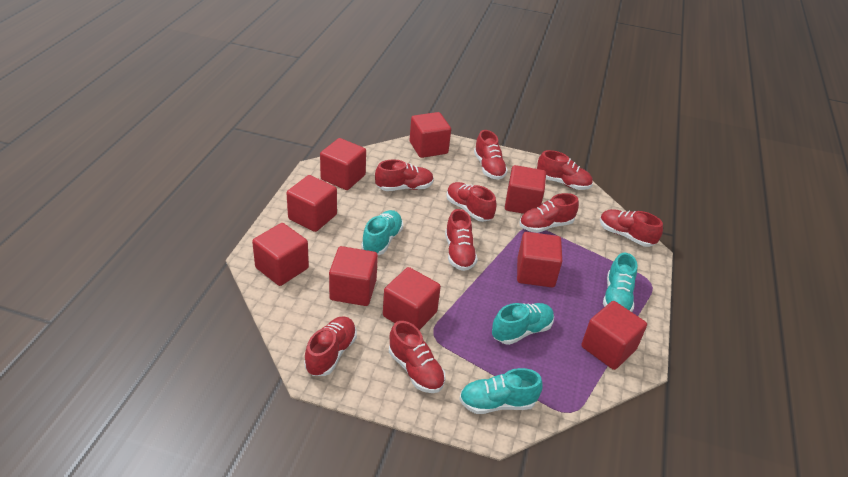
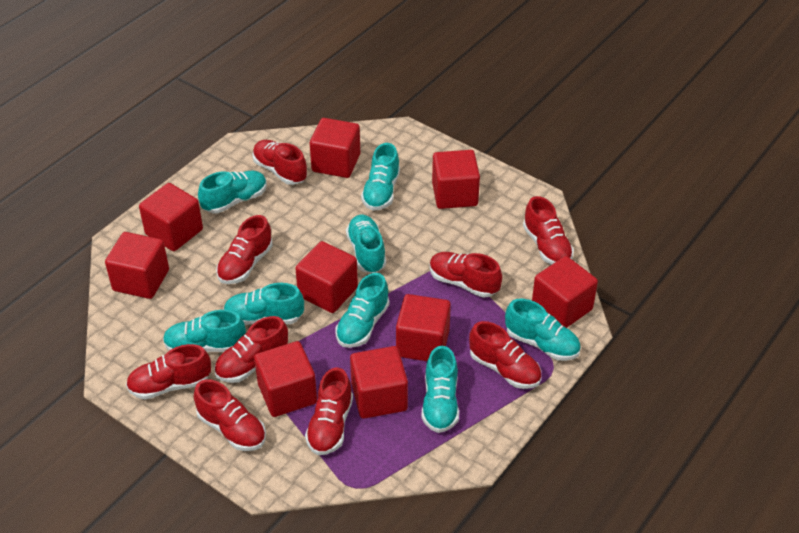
turquoise shoe: 4 -> 8

